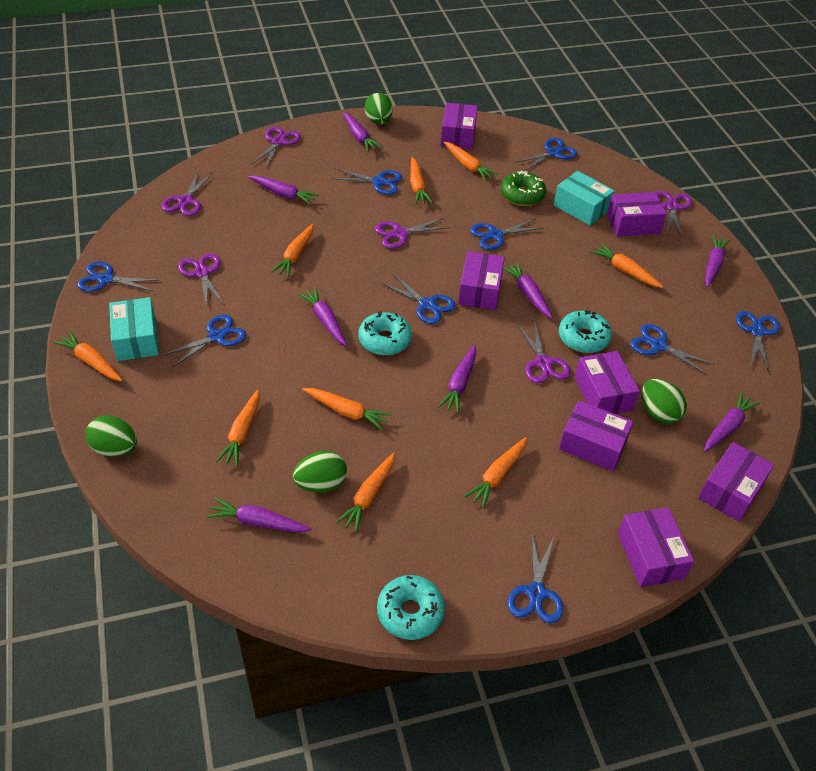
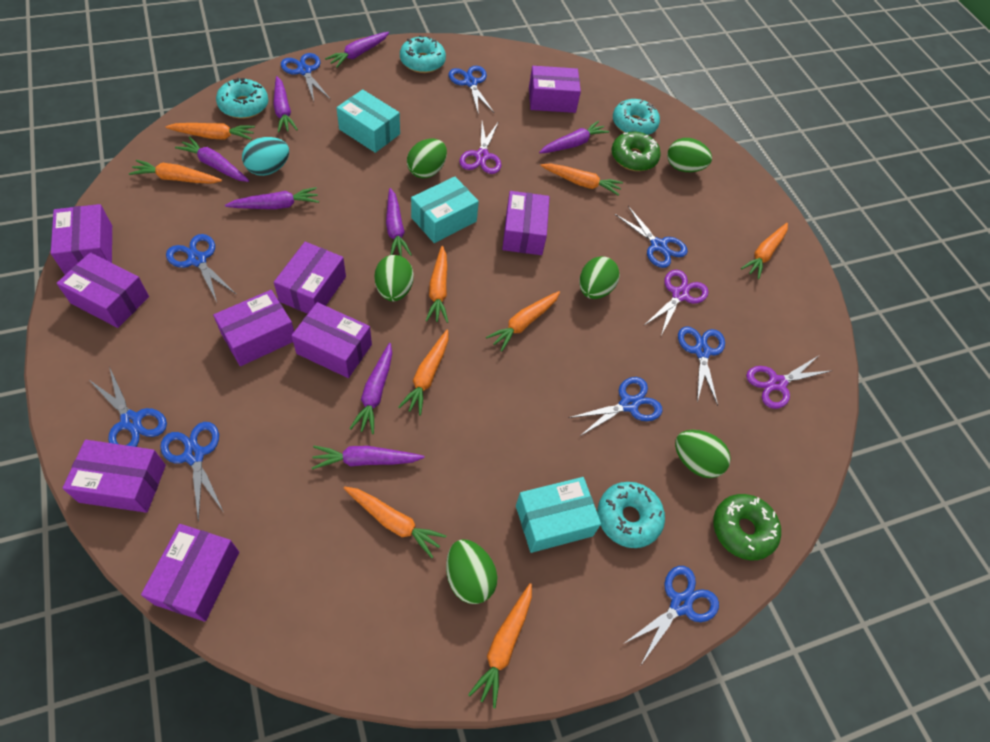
green donut: 1 -> 2
green egg: 4 -> 6
purple box: 7 -> 9
purple scissors: 6 -> 3
turquoise box: 2 -> 3
turquoise donut: 3 -> 4
turquoise egg: 0 -> 1

